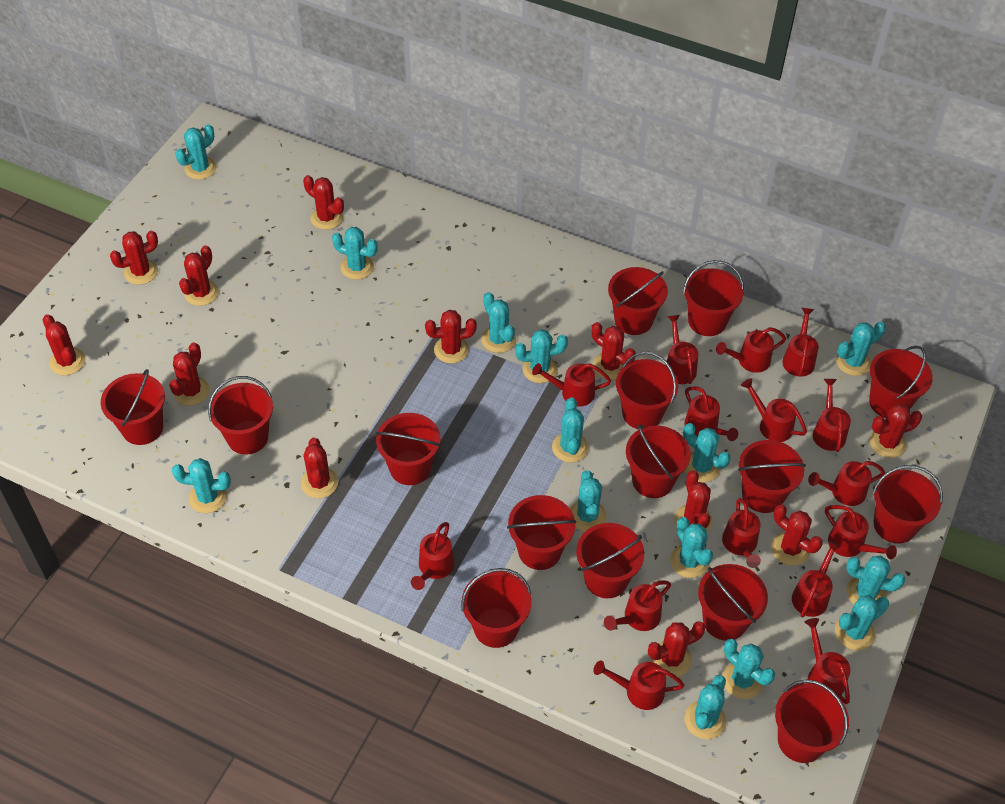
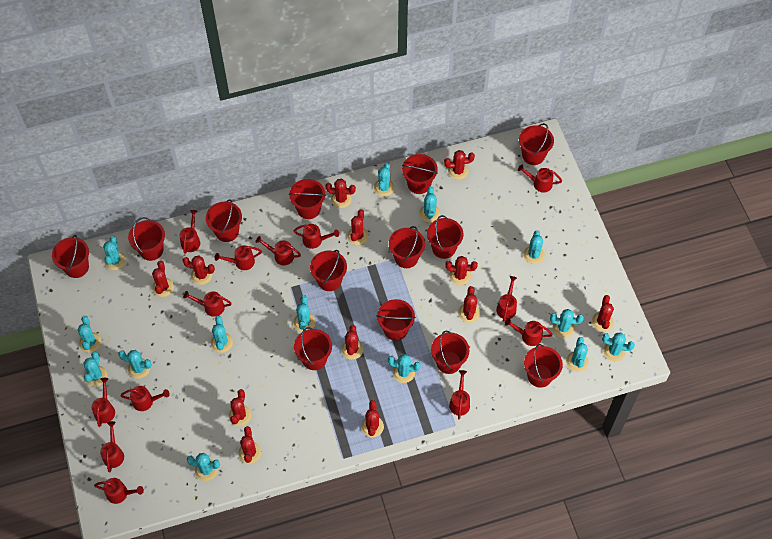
red bucket: 15 -> 13
red watering can: 15 -> 13

